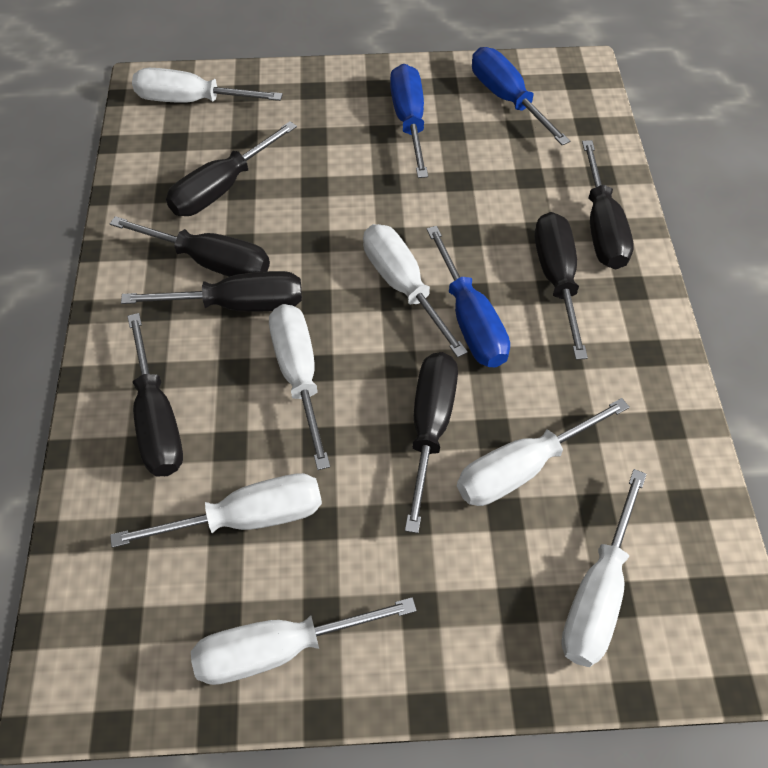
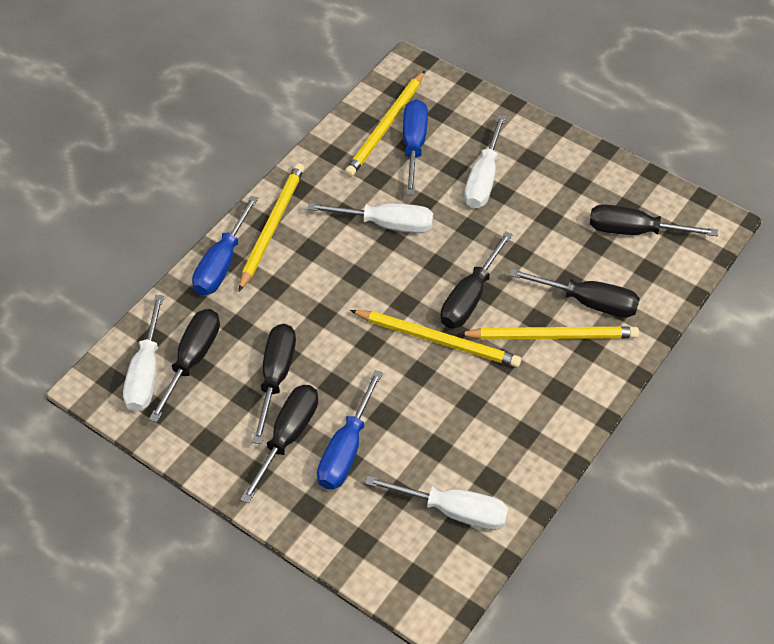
black screwdriver: 7 -> 6
white screwdriver: 7 -> 4
yellow pencil: 0 -> 4

